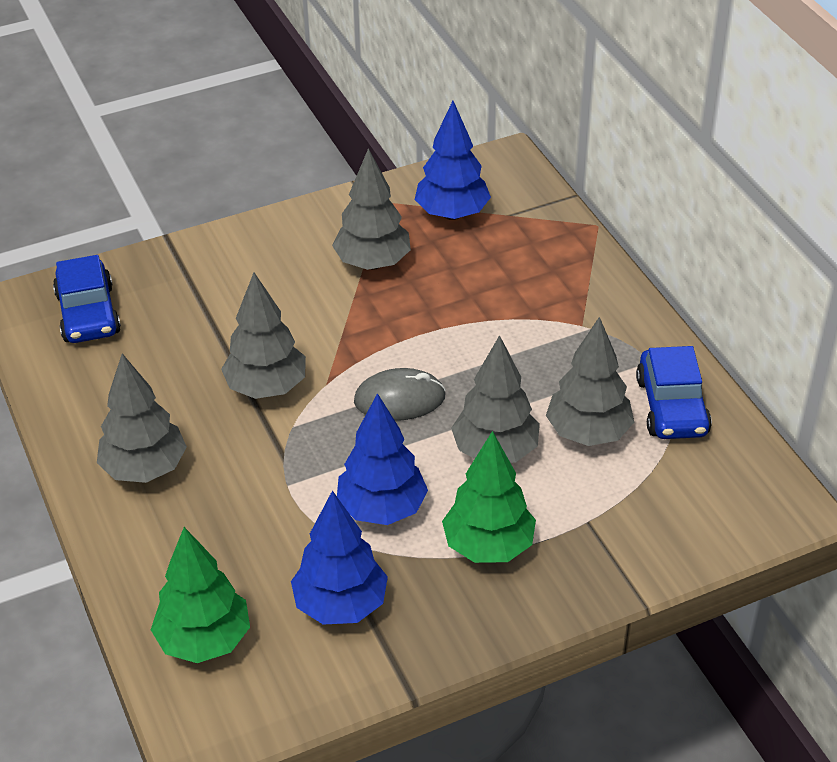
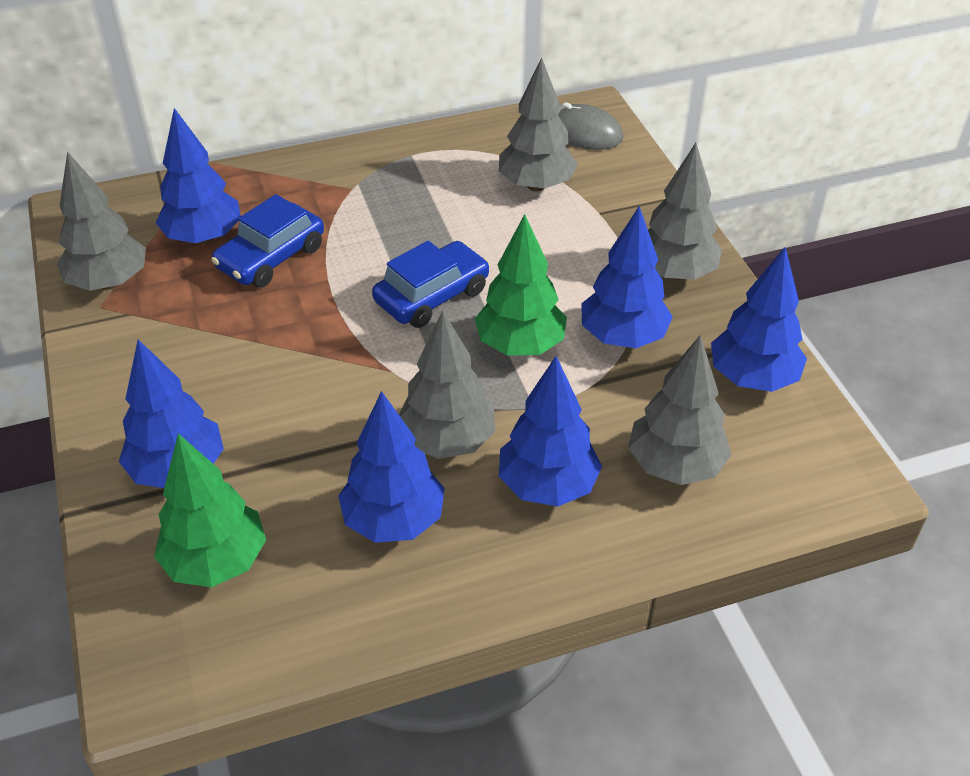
blue tree: 3 -> 6

